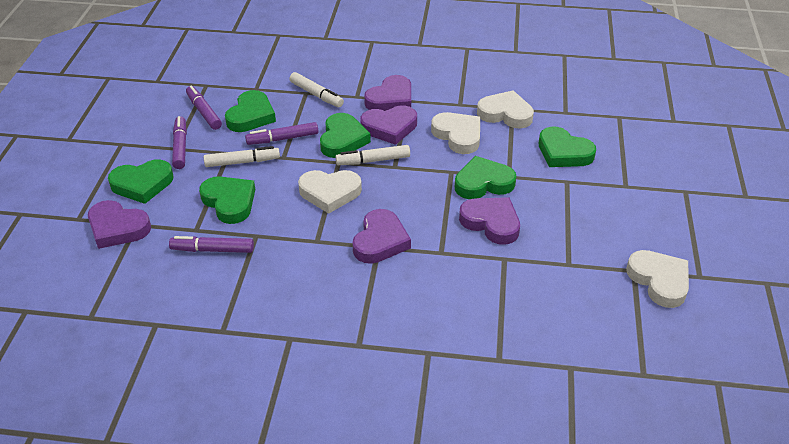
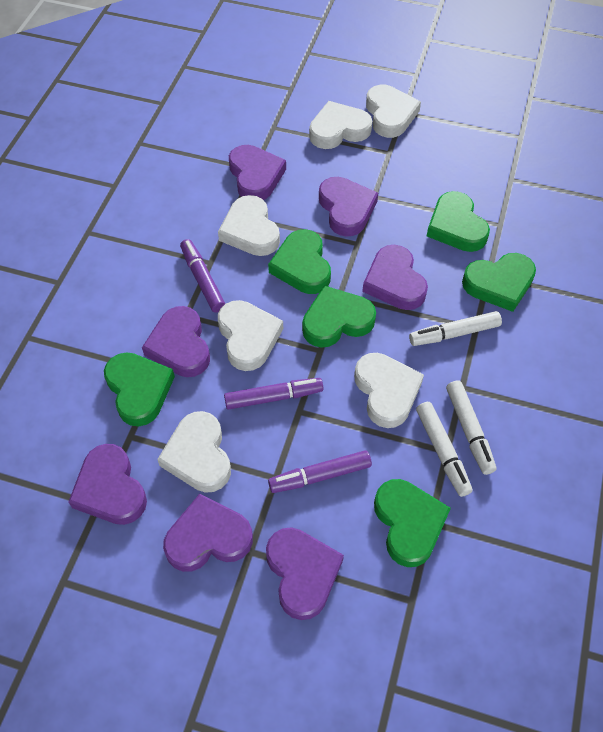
purple heart: 5 -> 7
purple marker: 4 -> 3
white heart: 4 -> 6

